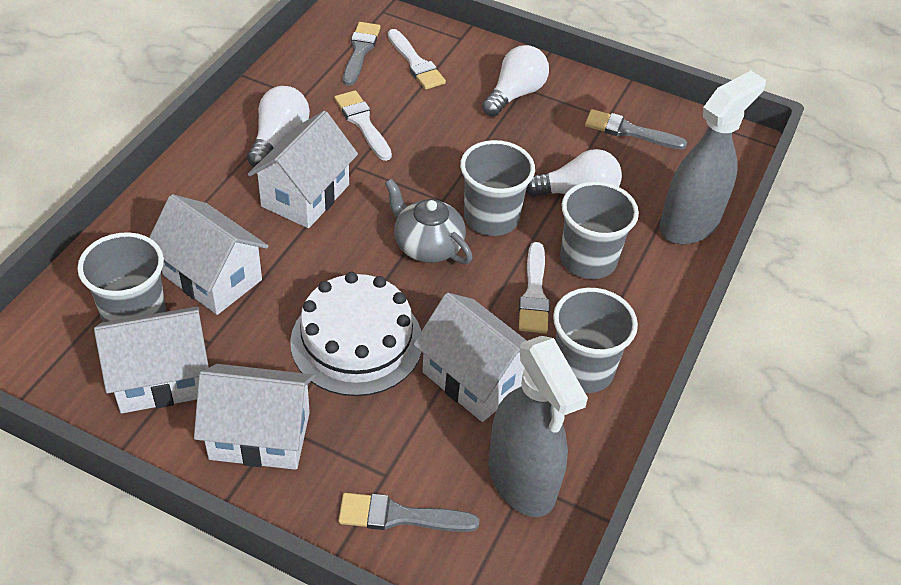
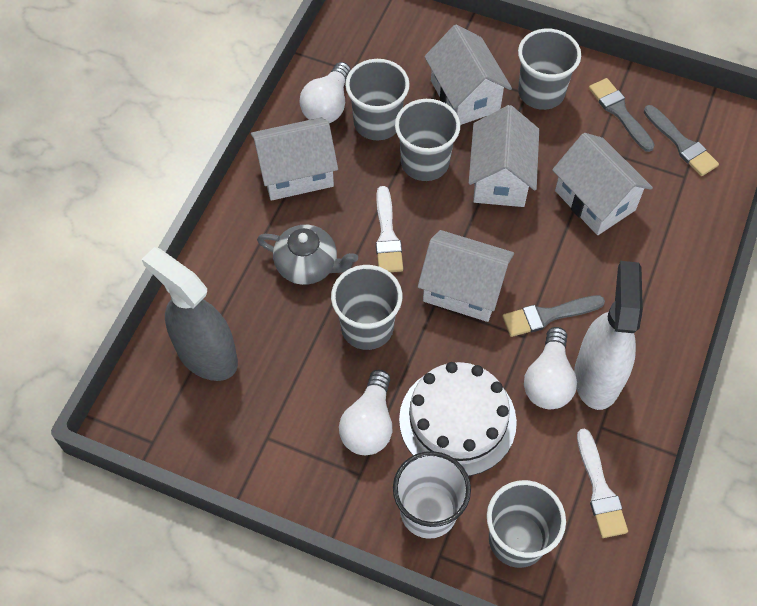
grey cup: 4 -> 5
grey spray bottle: 2 -> 1
white brush: 3 -> 2
white cup: 0 -> 1
white spray bottle: 0 -> 1

